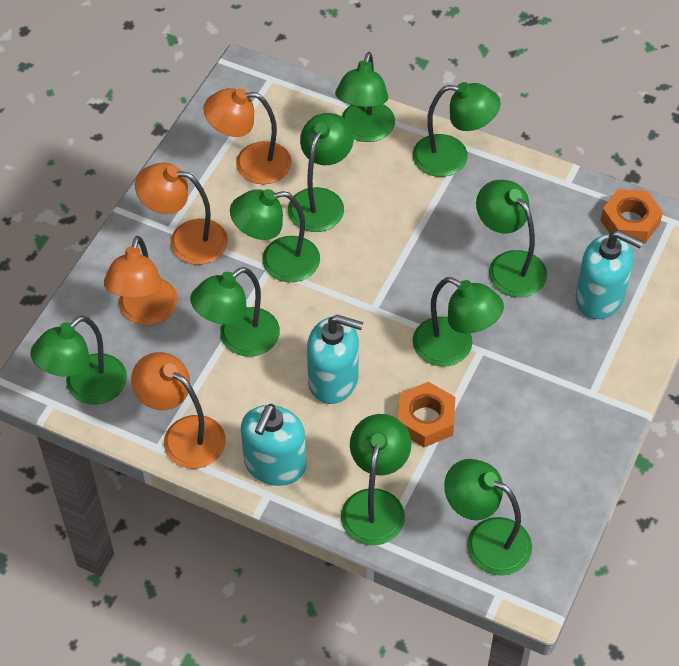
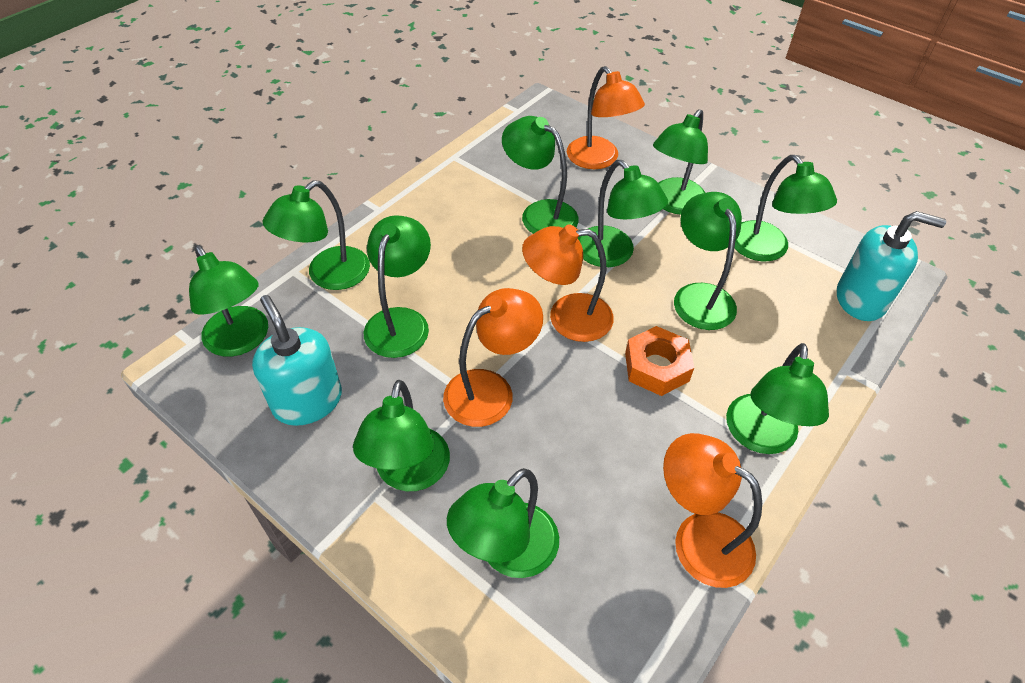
green lamp: 10 -> 11
orange nut: 2 -> 1
turquoise soap dispenser: 3 -> 2

